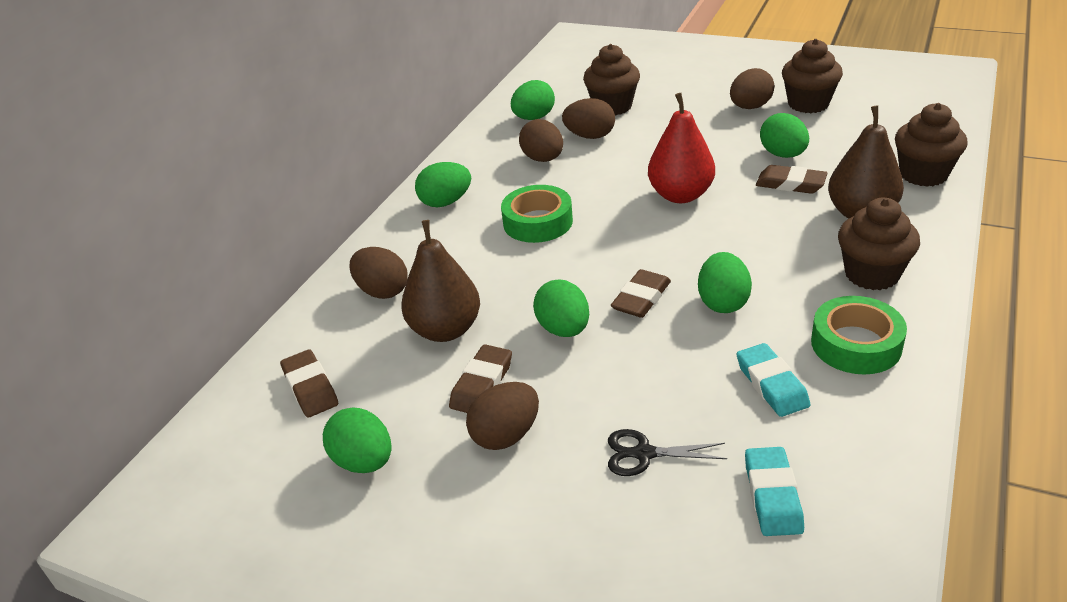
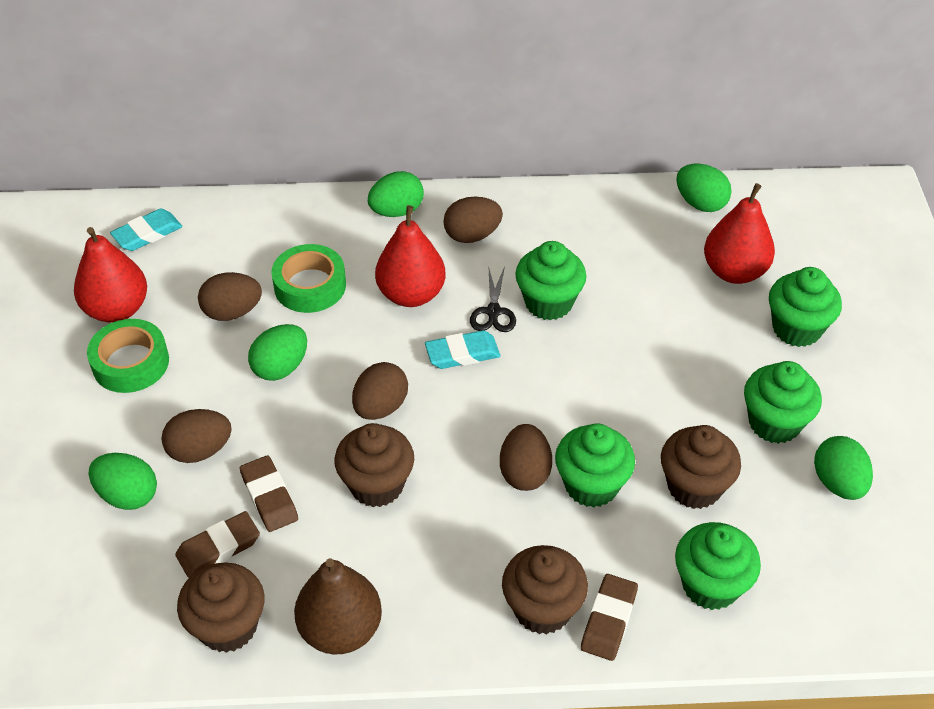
brown eraser: 4 -> 3
brown pear: 2 -> 1
green cupcake: 0 -> 5
green egg: 6 -> 5
red pear: 1 -> 3

